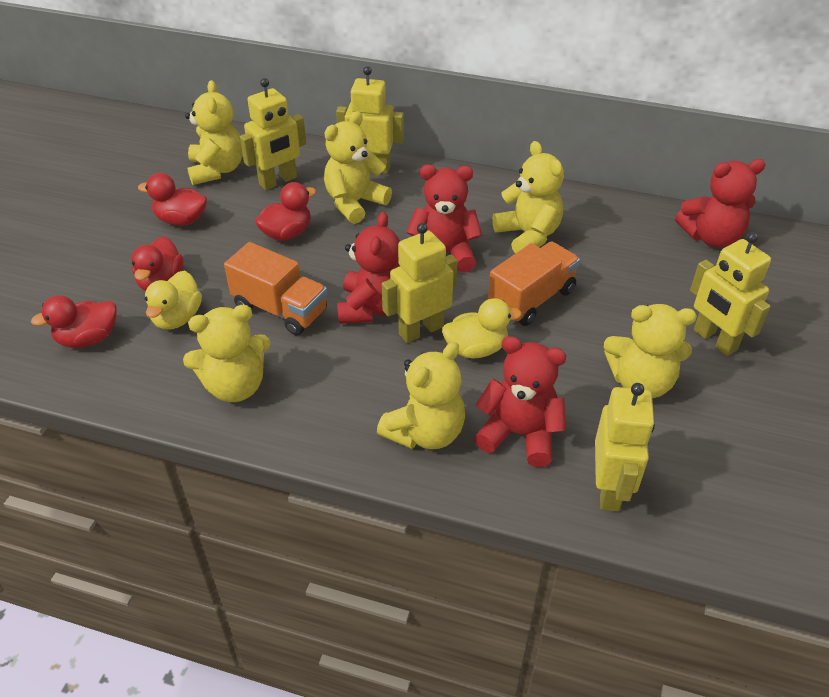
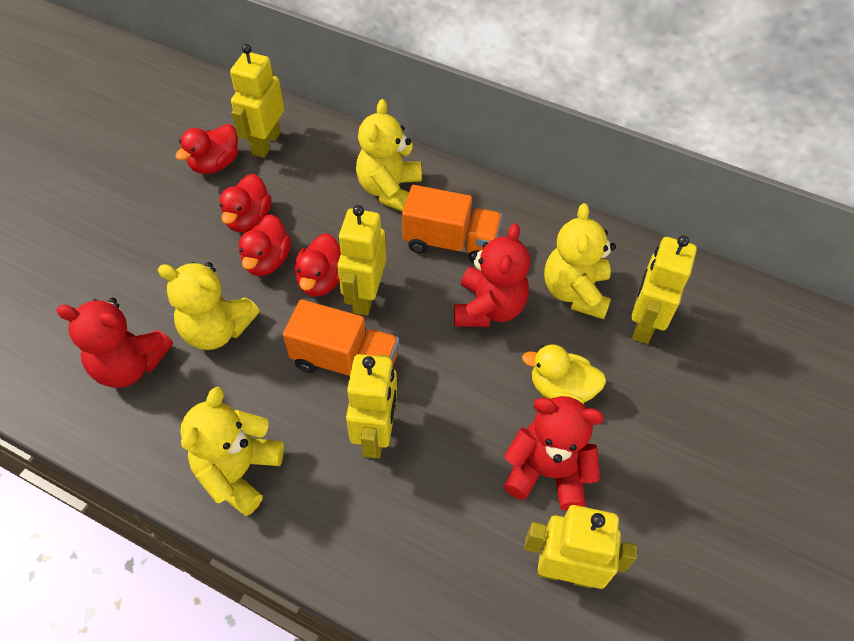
red teddy bear: 4 -> 3
yellow duck: 2 -> 1
yellow teddy bear: 6 -> 4

